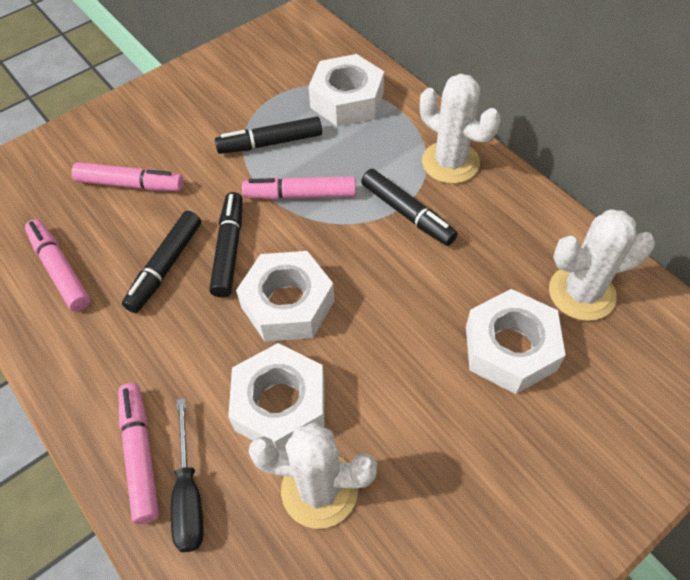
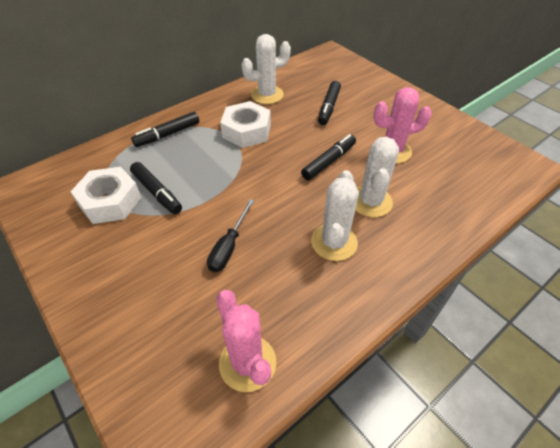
pink cactus: 0 -> 2
pink marker: 4 -> 0
white nut: 4 -> 2

